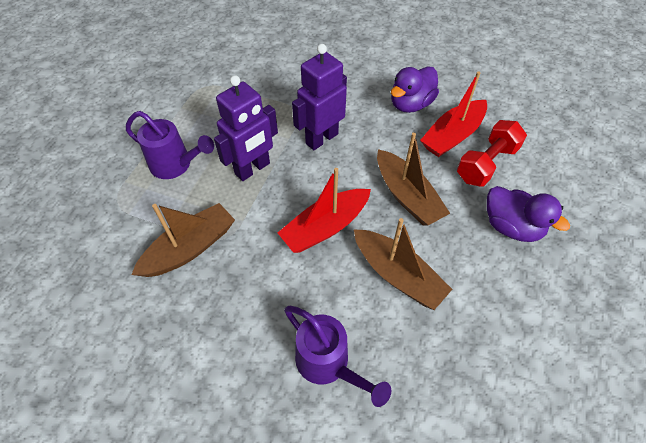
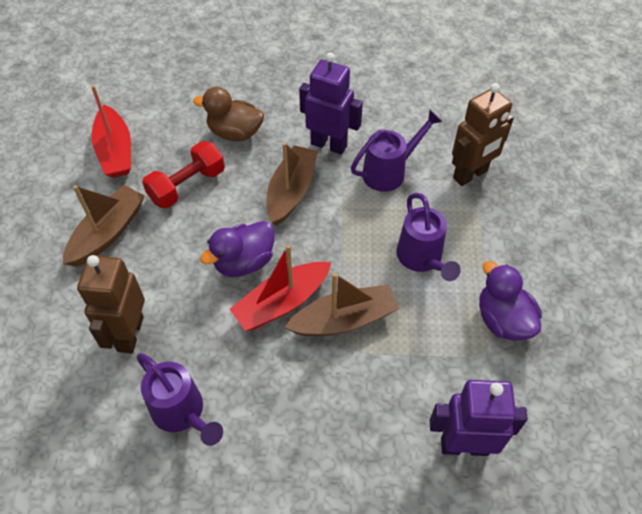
brown duck: 0 -> 1
brown robot: 0 -> 2
purple watering can: 2 -> 3

